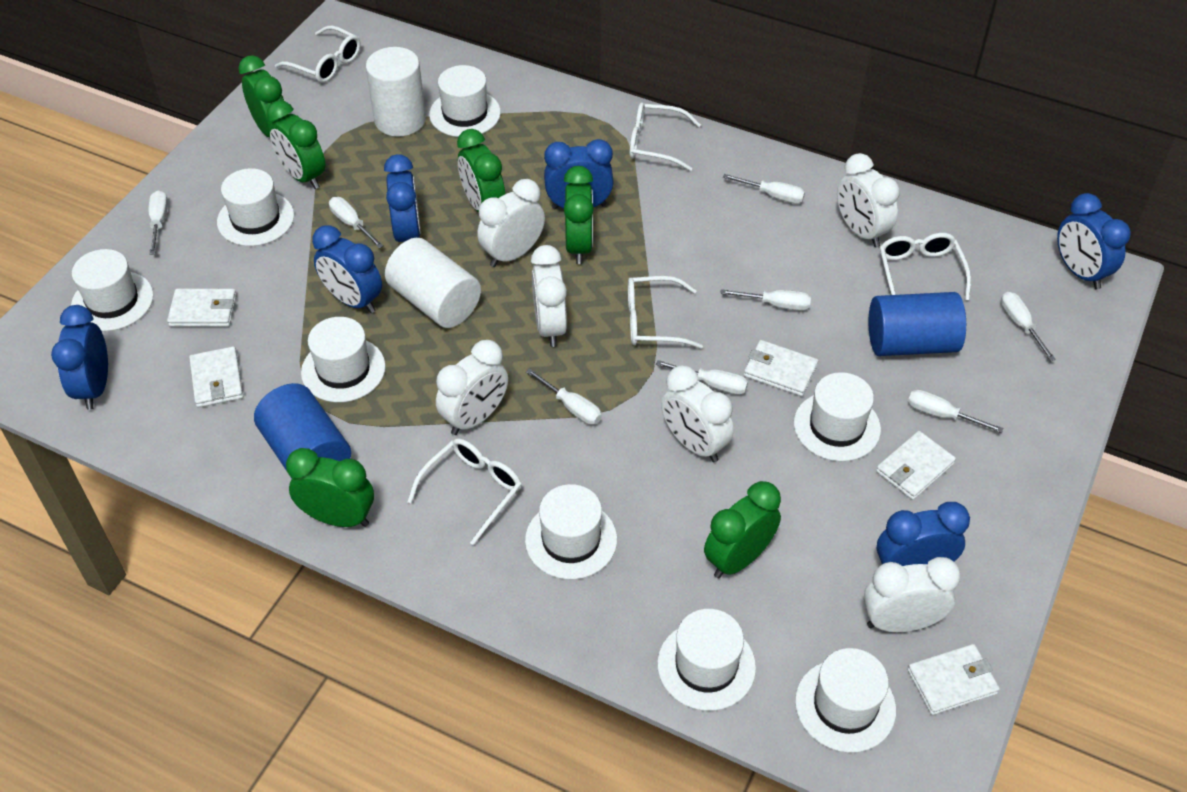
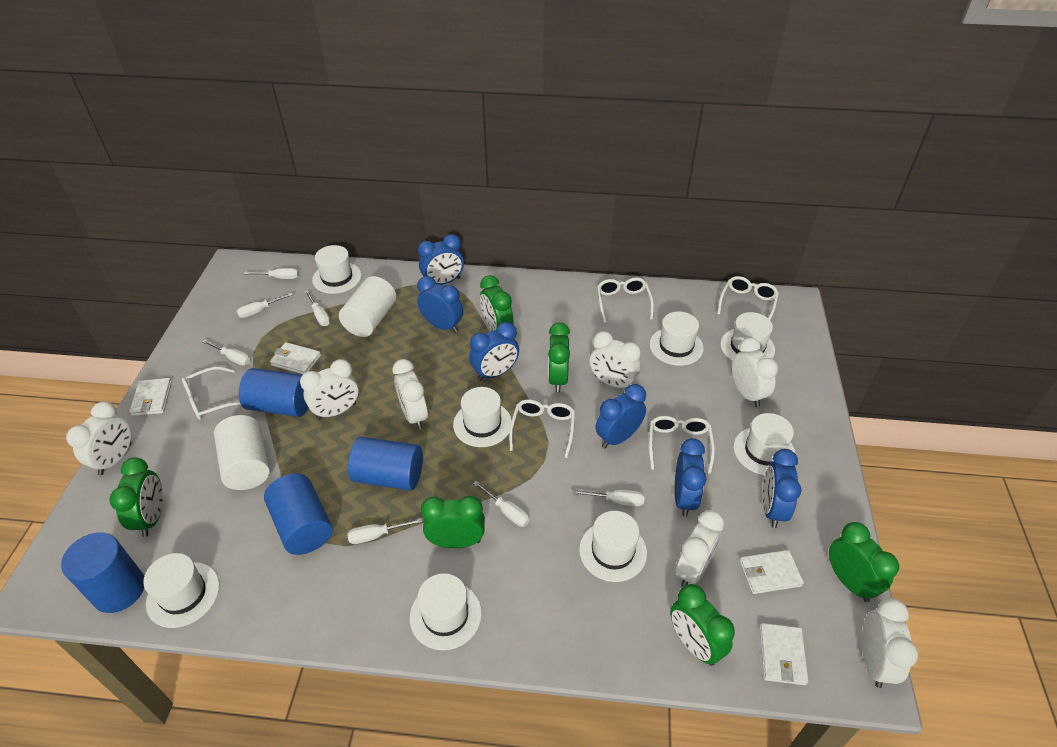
blue cylinder: 2 -> 4
white clock: 6 -> 7
white screwdriver: 8 -> 7
white wallet: 5 -> 4

